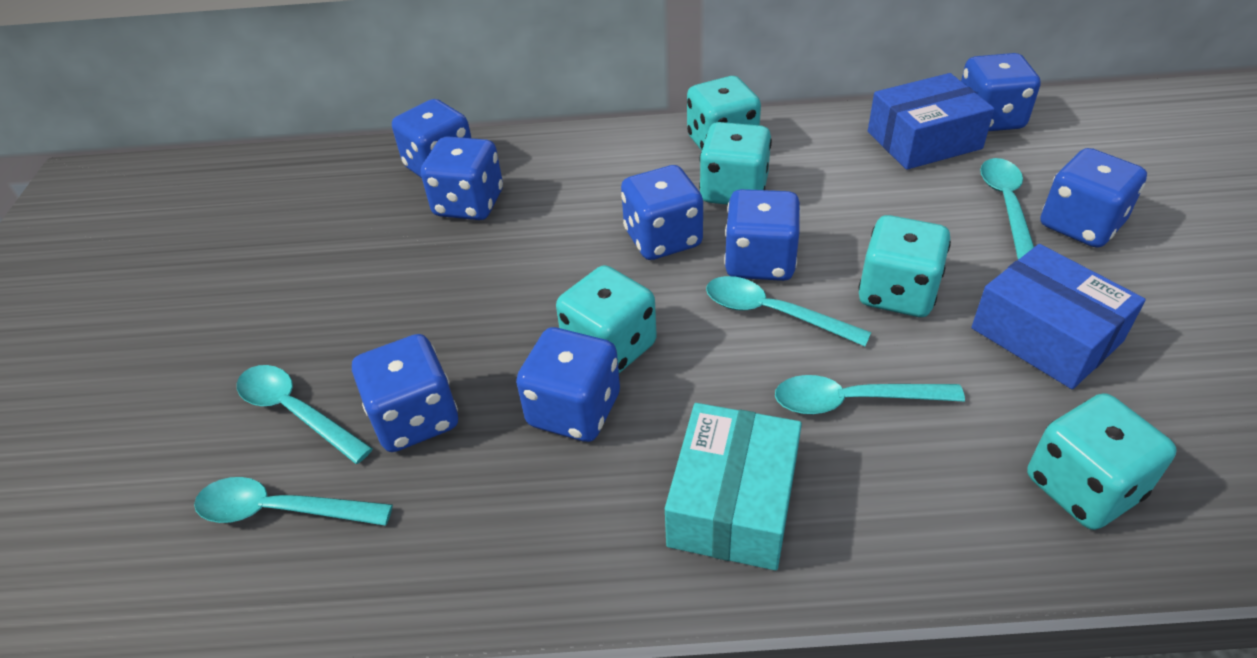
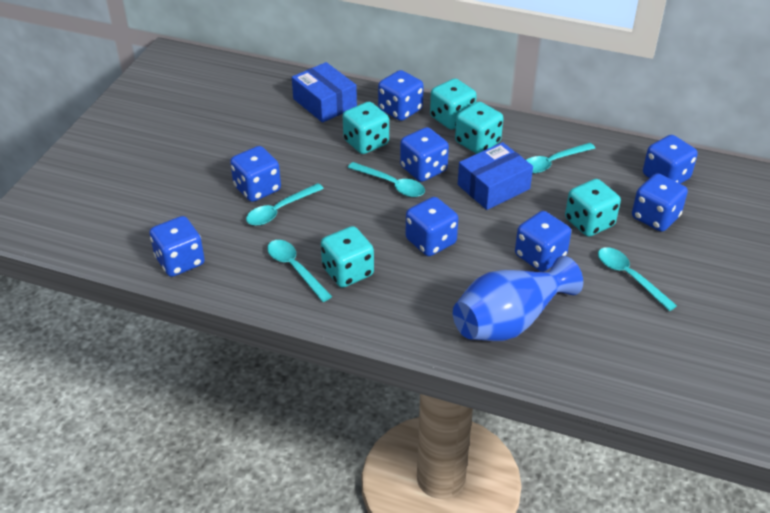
blue vase: 0 -> 1
turquoise box: 1 -> 0

